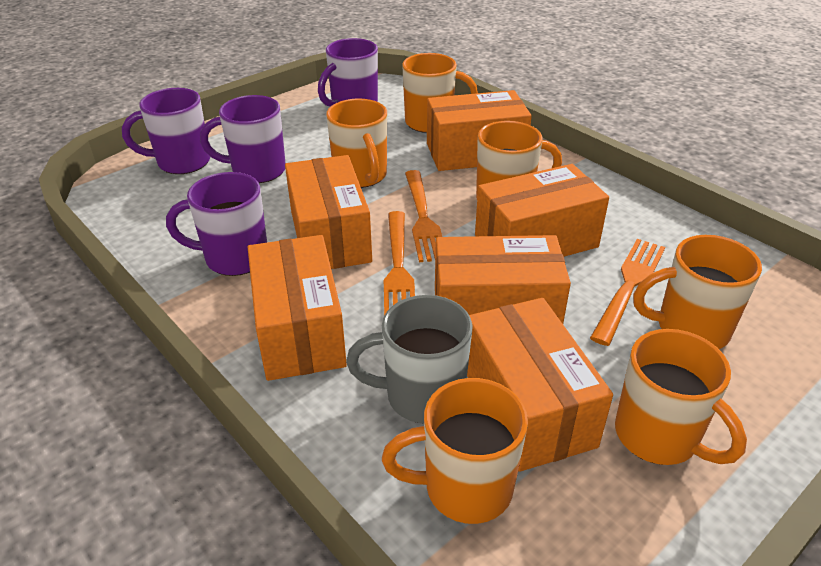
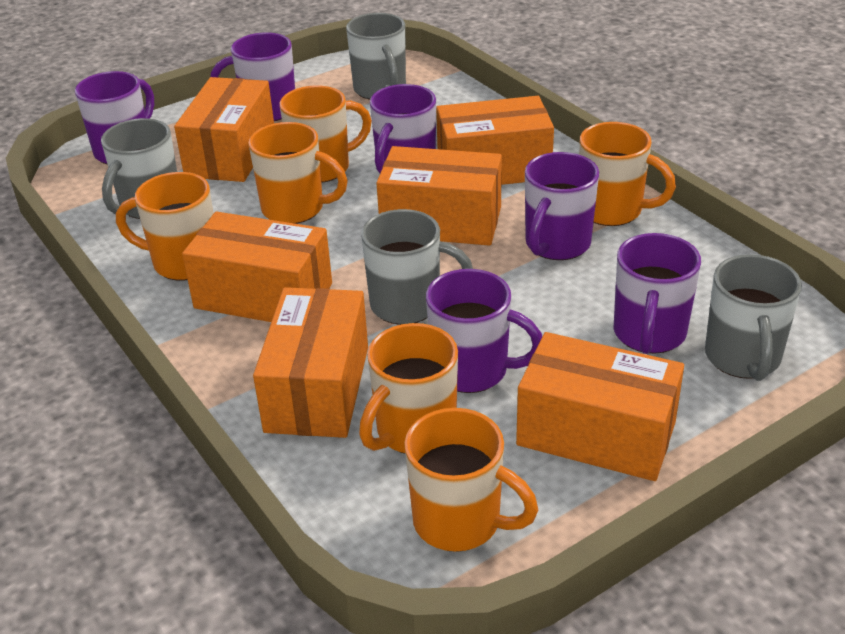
grey mug: 1 -> 4
orange fork: 3 -> 0
purple mug: 4 -> 6

